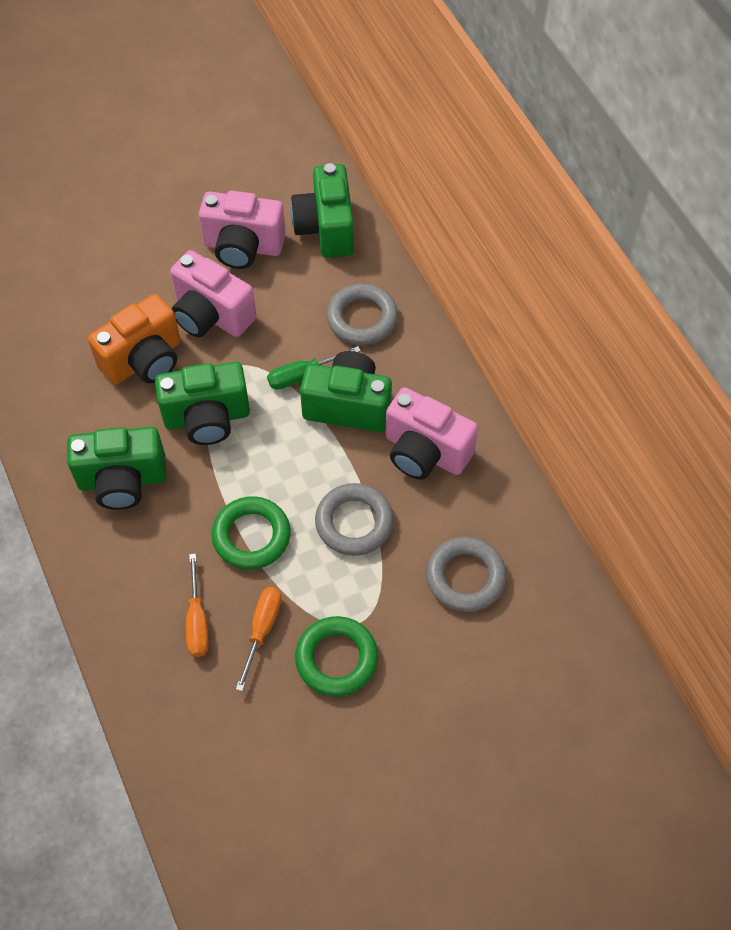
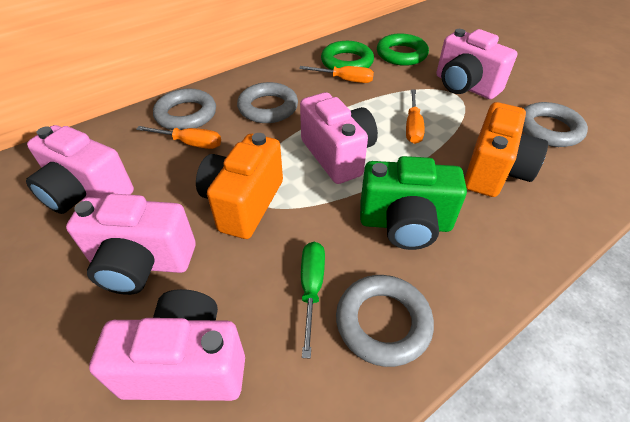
green camera: 4 -> 1
grey ring: 3 -> 4
orange camera: 1 -> 2
orange screwdriver: 2 -> 3
pink camera: 3 -> 5

